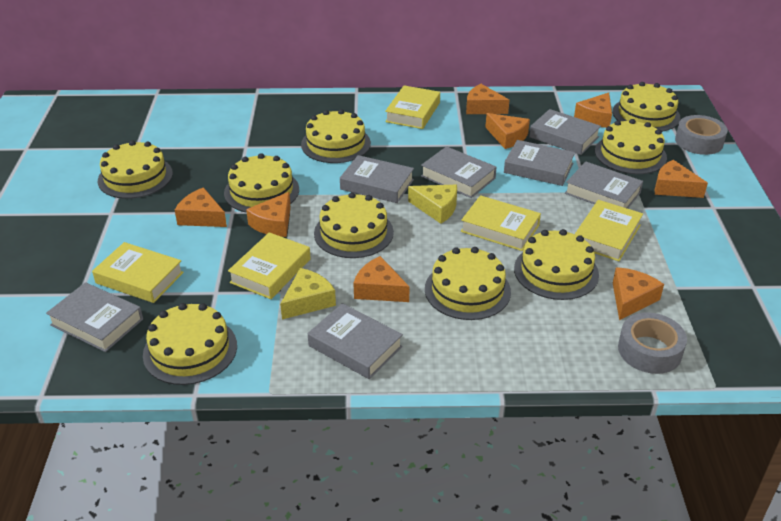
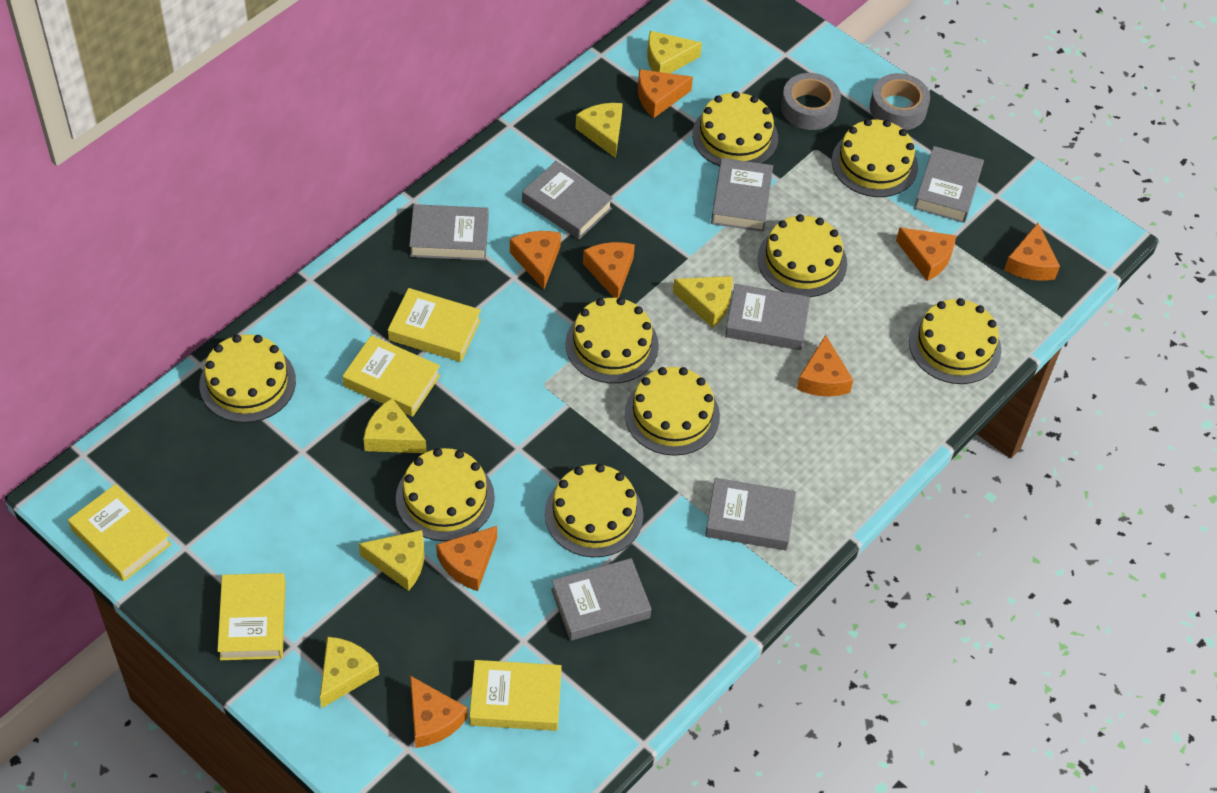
yellow cheese: 2 -> 6

